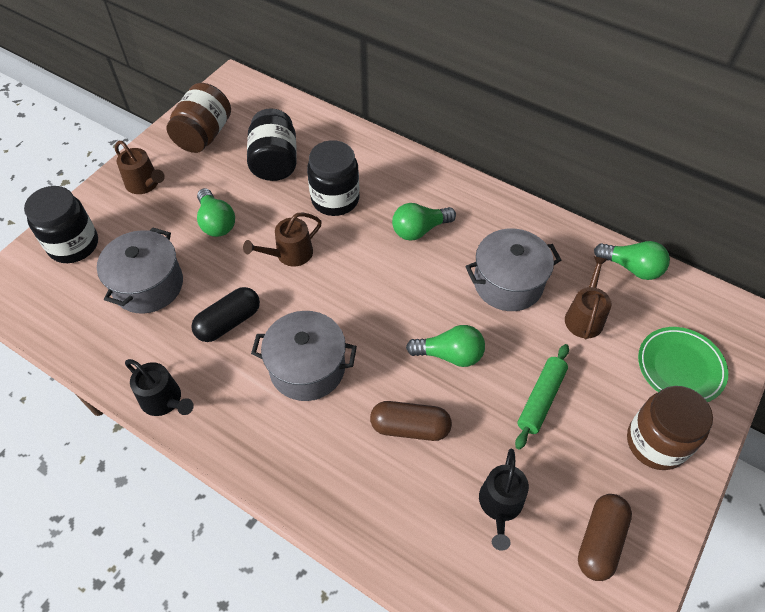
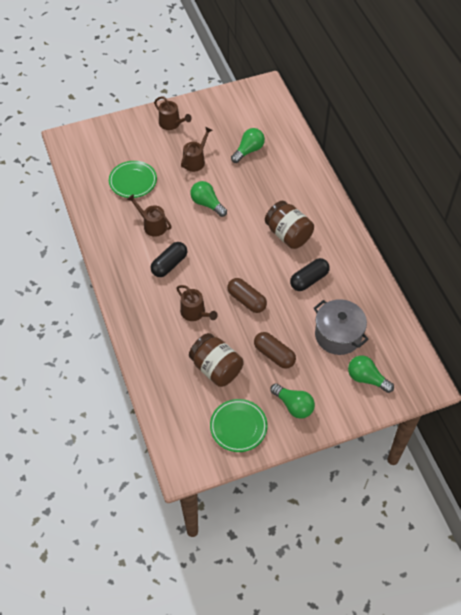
black capsule: 1 -> 2
black jar: 3 -> 0
black watering can: 2 -> 0
brown watering can: 3 -> 4
green plate: 1 -> 2
green rolling pin: 1 -> 0
grey pot: 3 -> 1

